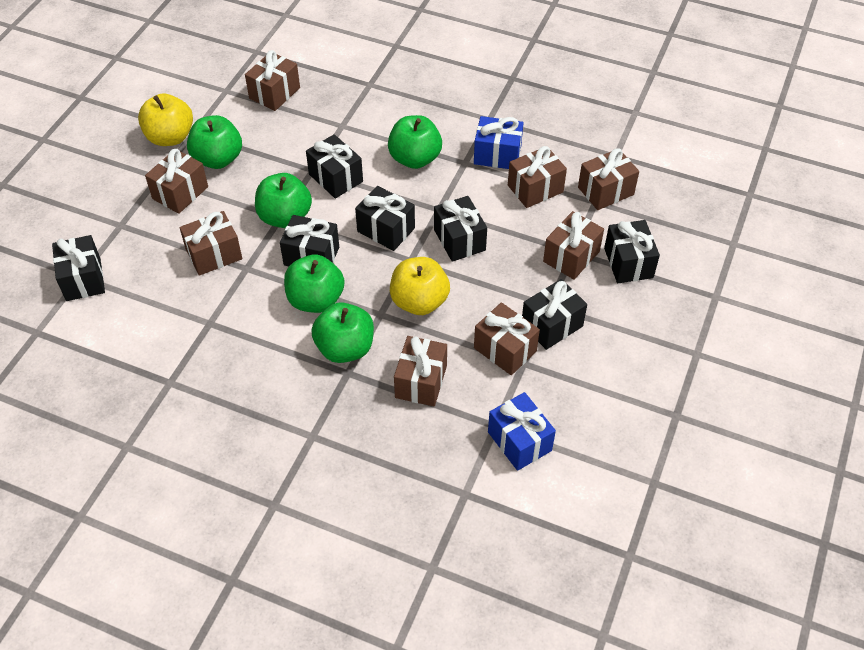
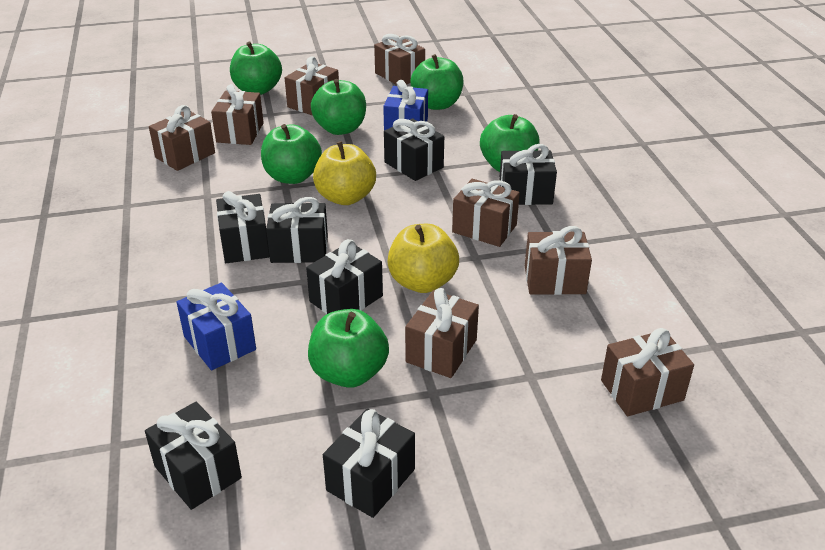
green apple: 5 -> 6

